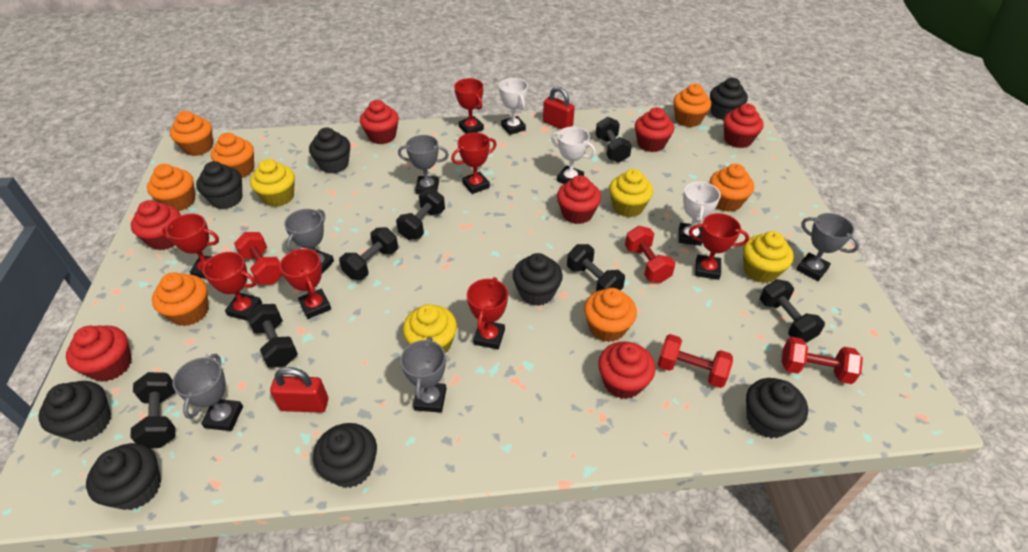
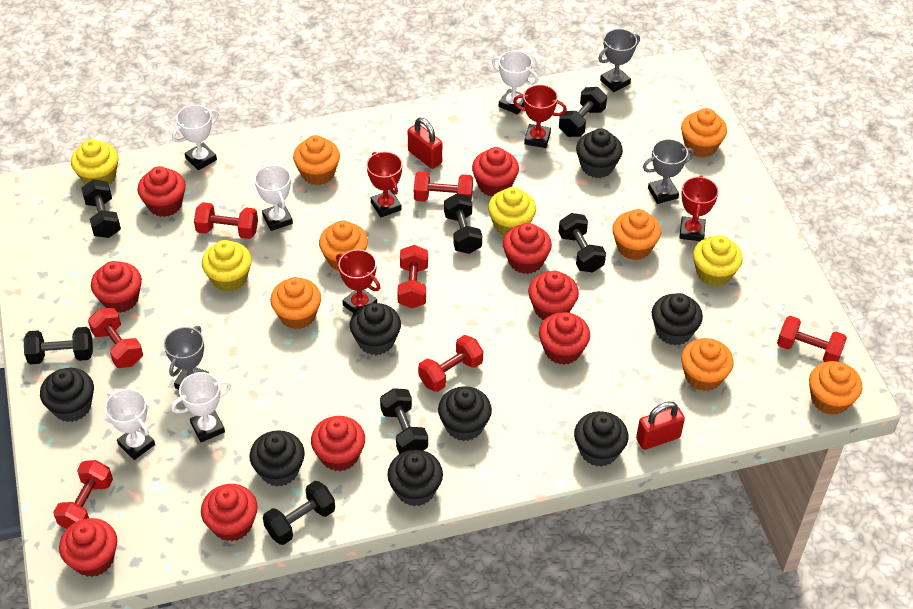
grey trophy: 5 -> 3
red cupcake: 7 -> 9
red dumbbell: 4 -> 7
red trophy: 7 -> 4
white trophy: 3 -> 5

